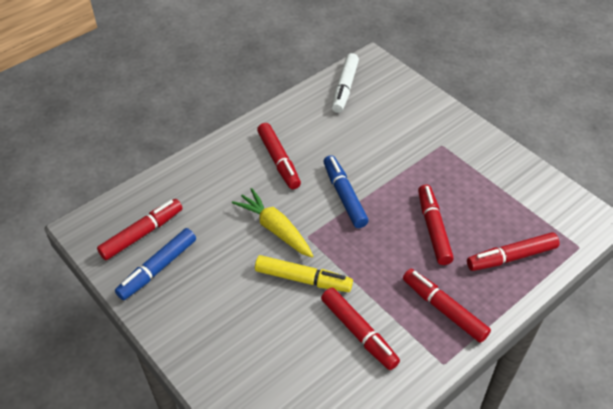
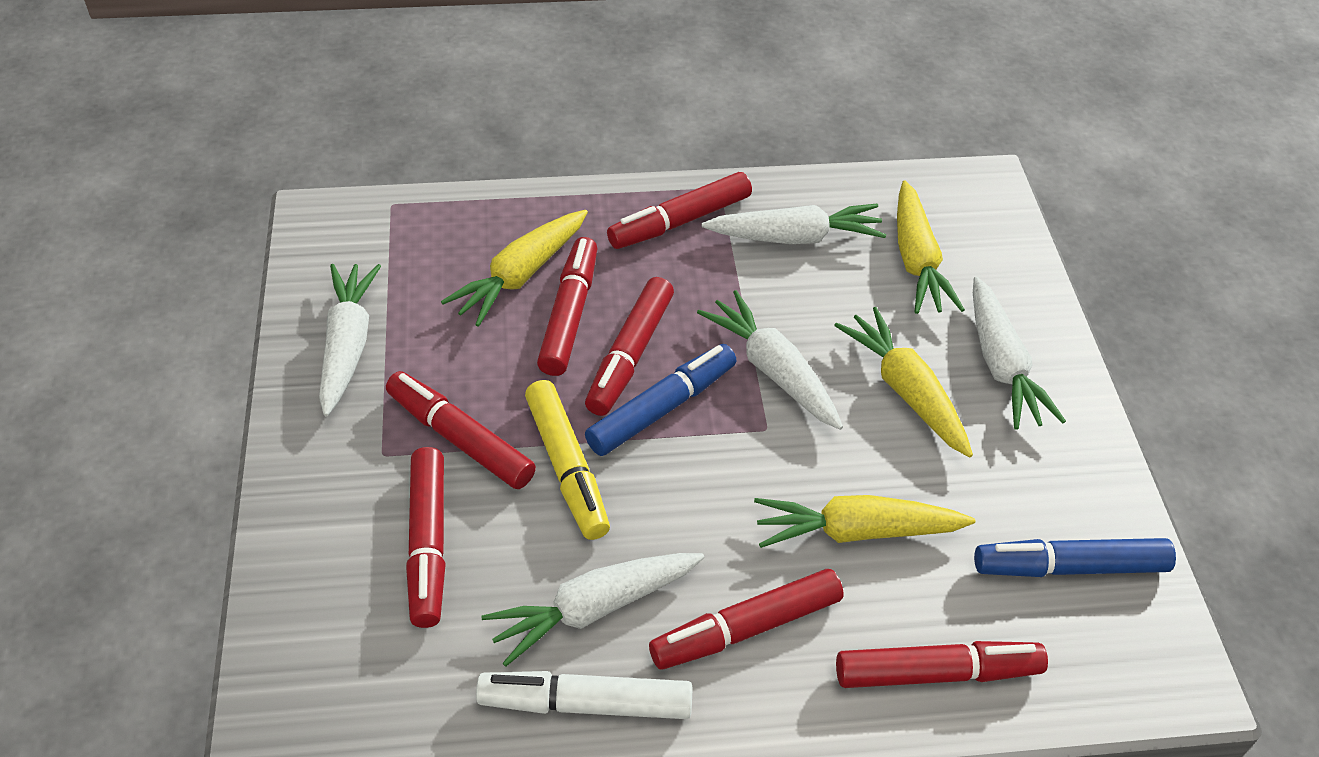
red marker: 6 -> 7
white carrot: 0 -> 5
yellow carrot: 1 -> 4

